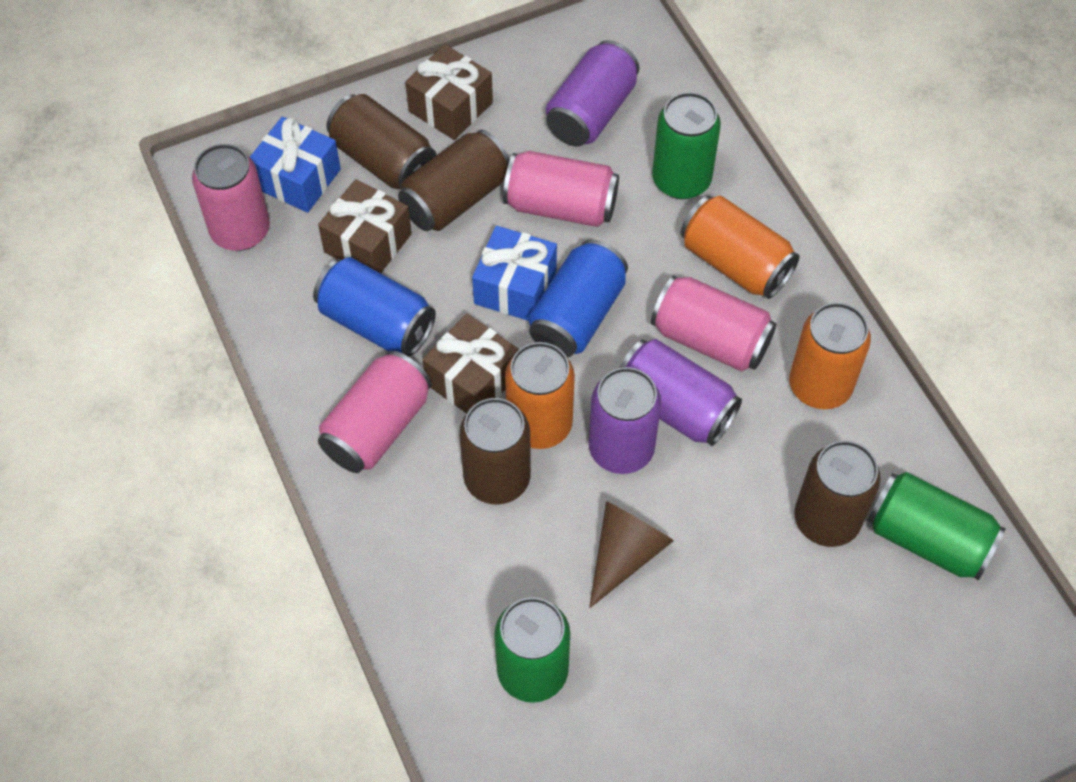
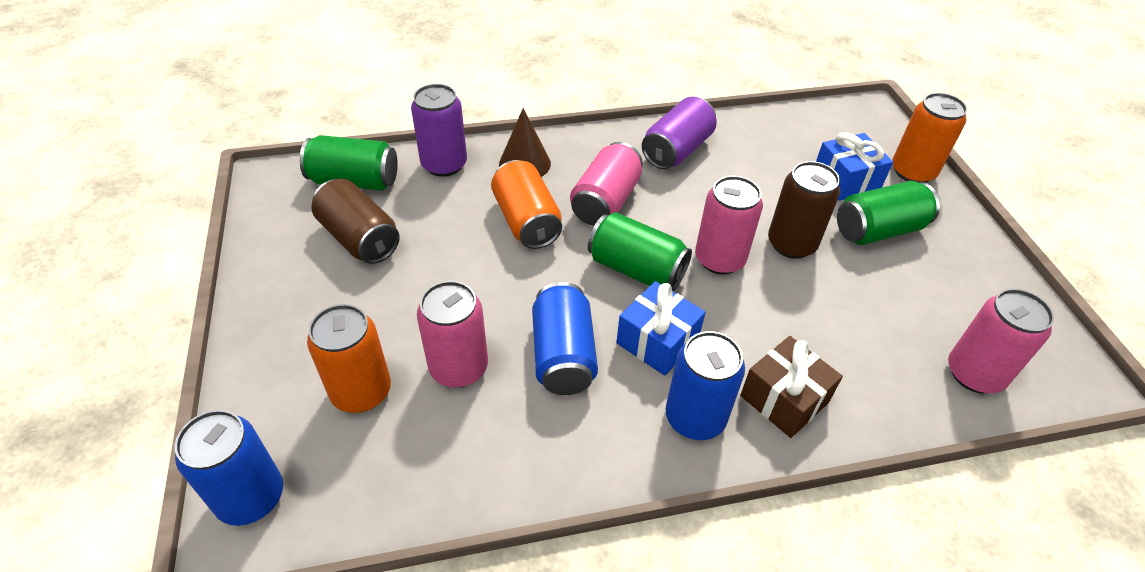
blue can: 2 -> 3
brown can: 4 -> 2
brown gift: 3 -> 1
purple can: 3 -> 2

